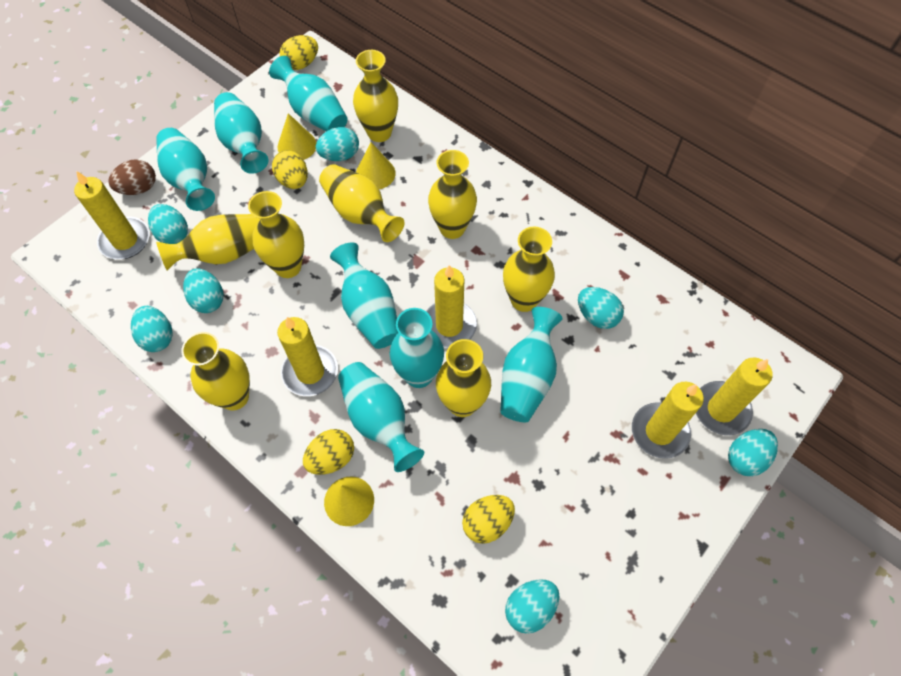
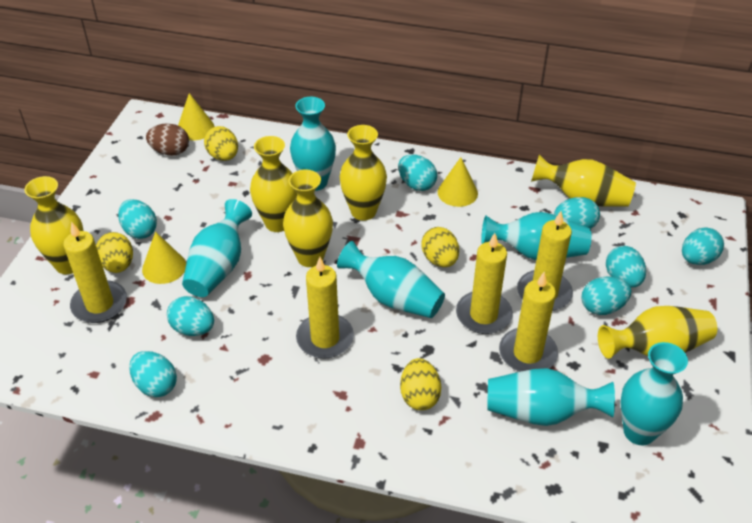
turquoise egg: 7 -> 8
turquoise vase: 7 -> 6
yellow vase: 8 -> 6

